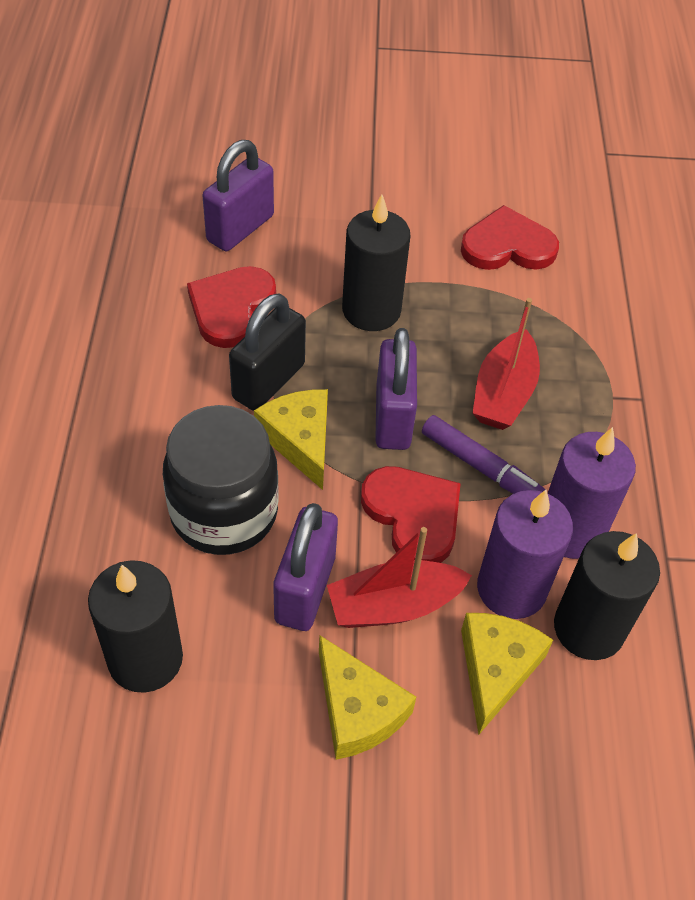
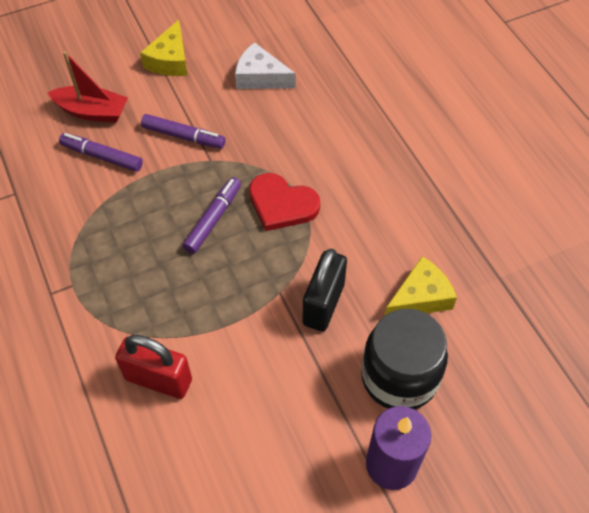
black candle: 3 -> 0
purple candle: 2 -> 1
purple marker: 1 -> 3
purple padlock: 3 -> 0
red boat: 2 -> 1
red heart: 3 -> 1
red padlock: 0 -> 1
white cheese: 0 -> 1
yellow cheese: 3 -> 2

